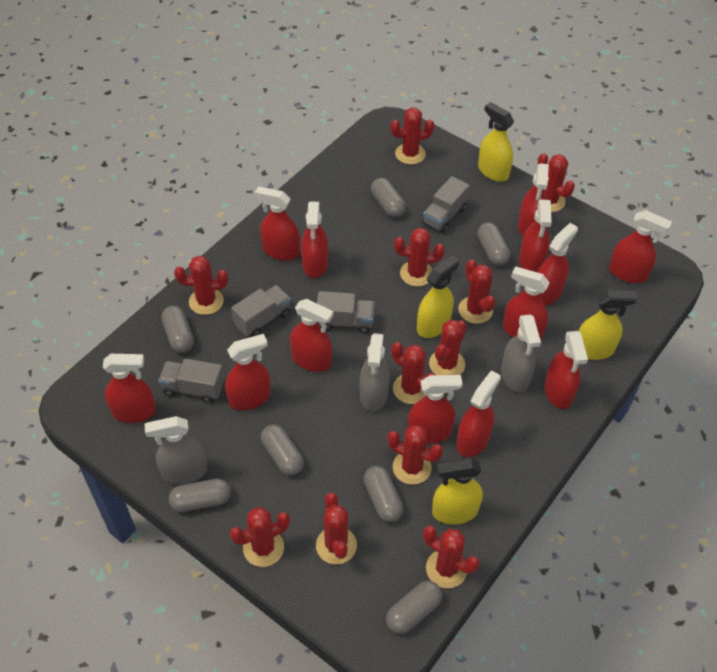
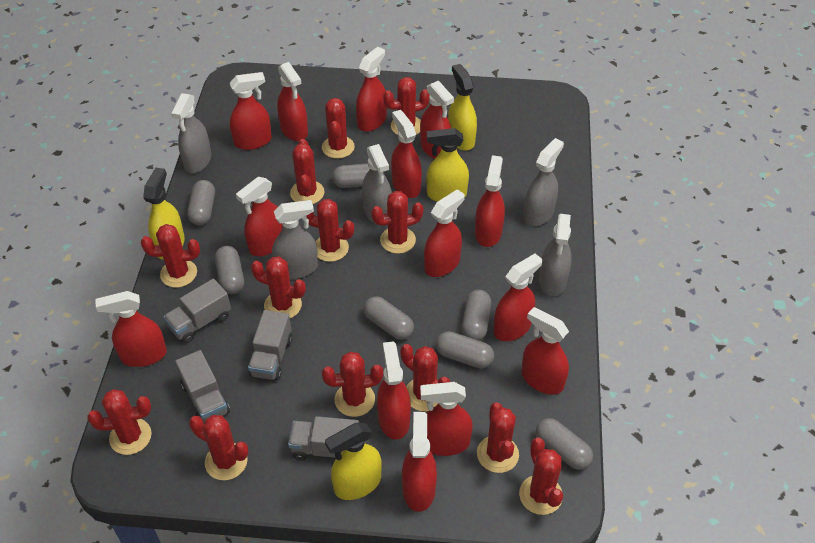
grey spray bottle: 3 -> 5
red cactus: 11 -> 13
red spray bottle: 13 -> 14

